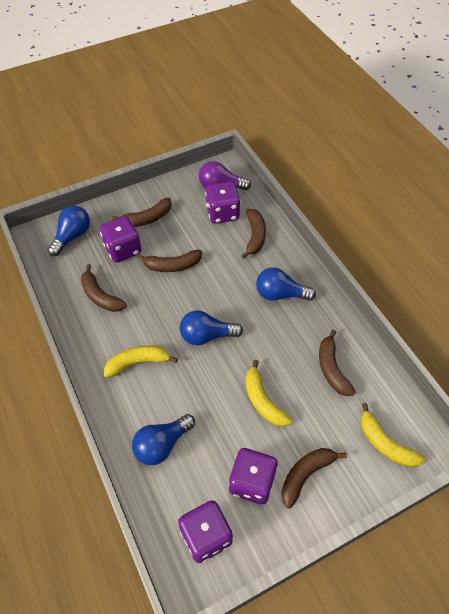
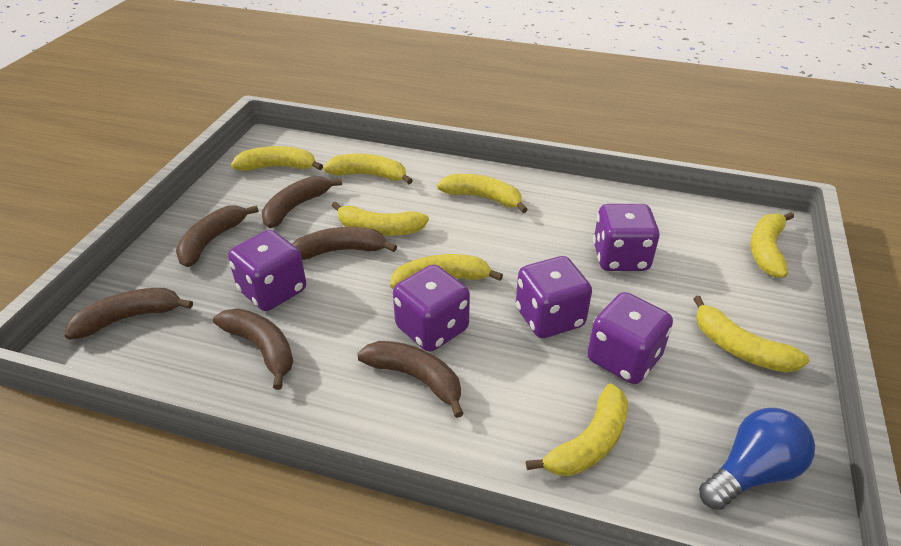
blue light bulb: 4 -> 1
purple dice: 4 -> 5
purple light bulb: 1 -> 0
yellow banana: 3 -> 8

